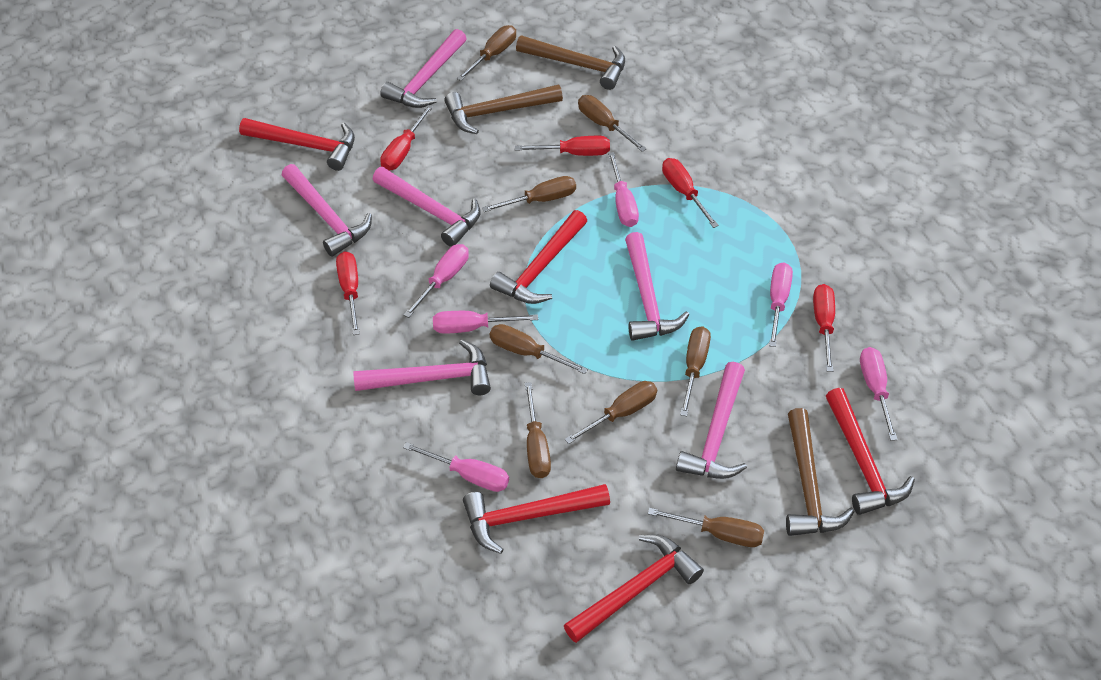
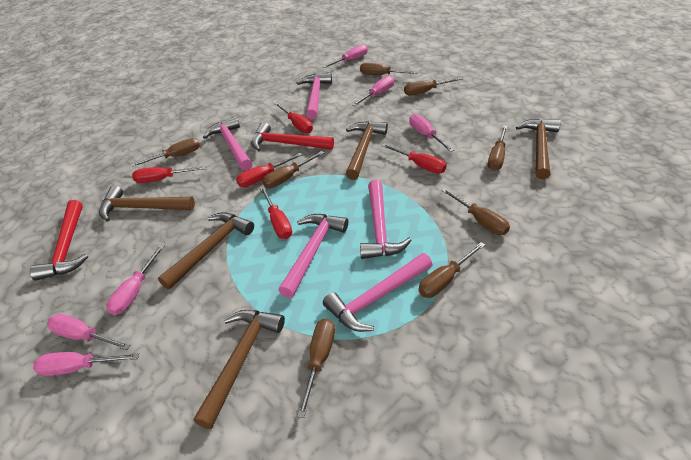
brown hammer: 3 -> 5
pink hammer: 6 -> 5
red hammer: 5 -> 2

